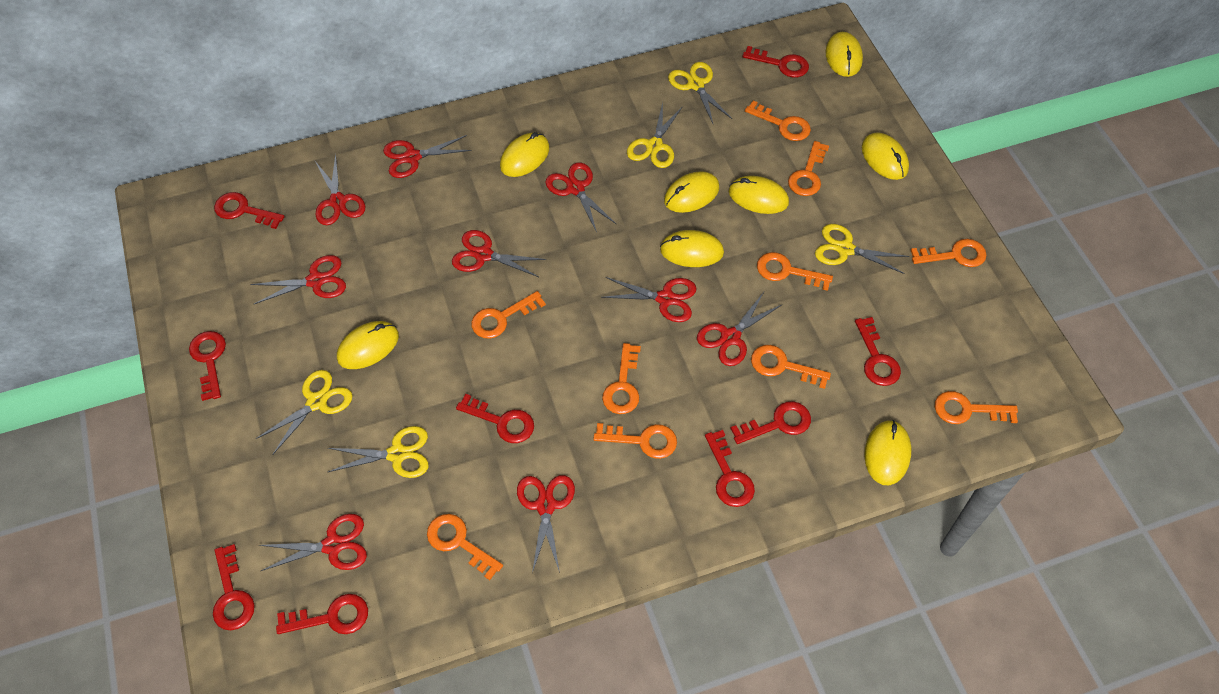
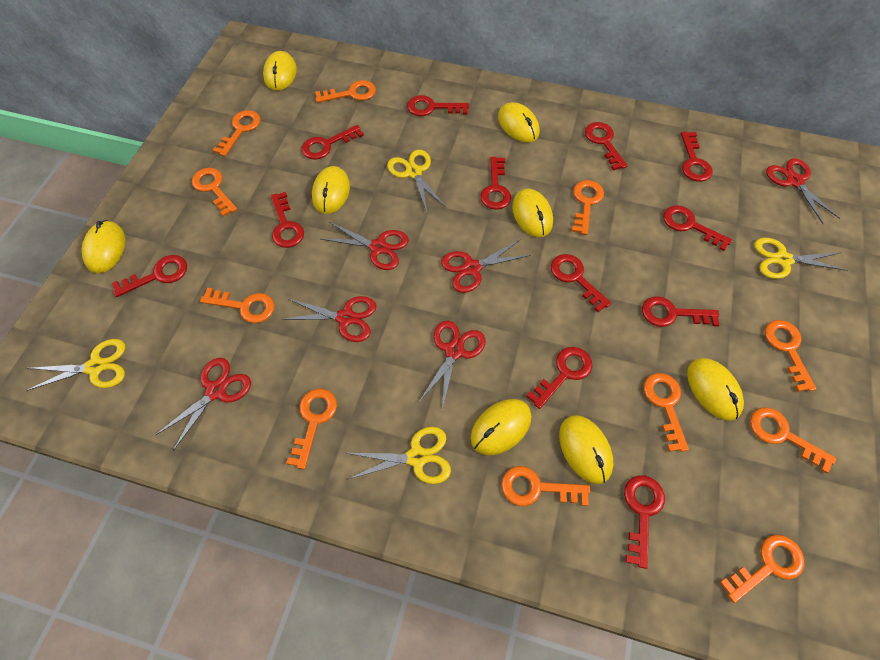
orange key: 10 -> 11
red key: 9 -> 12
red scissors: 9 -> 6
yellow scissors: 5 -> 4

